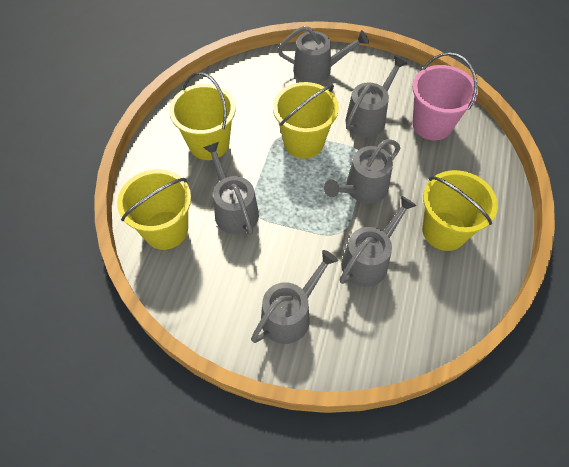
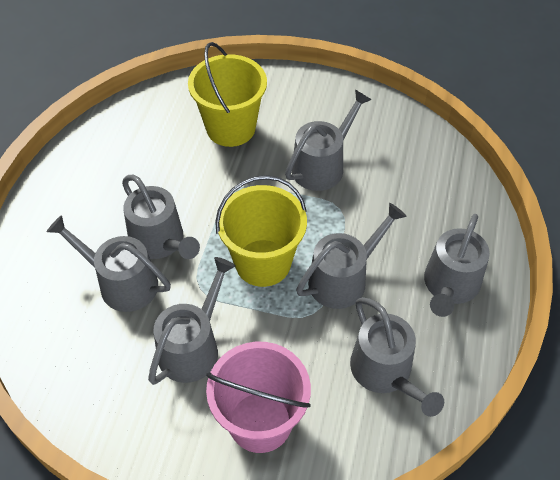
grey watering can: 6 -> 7
yellow bucket: 4 -> 2

